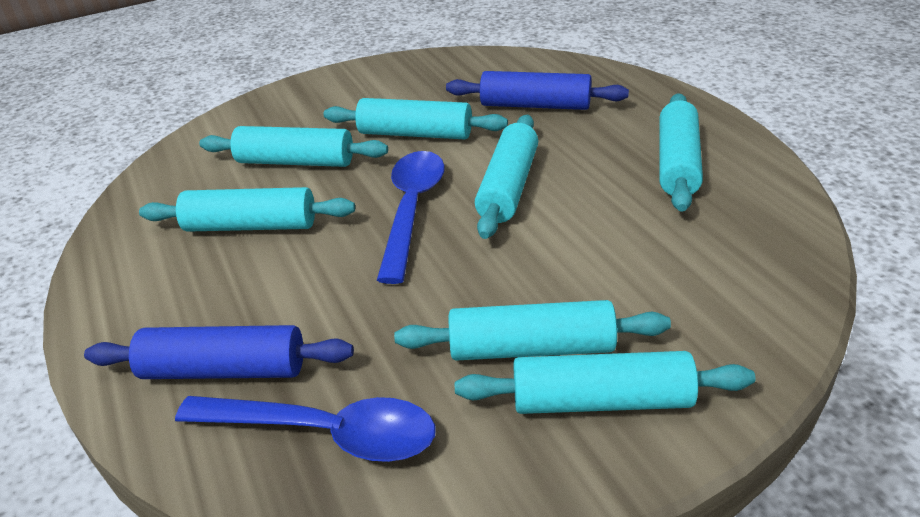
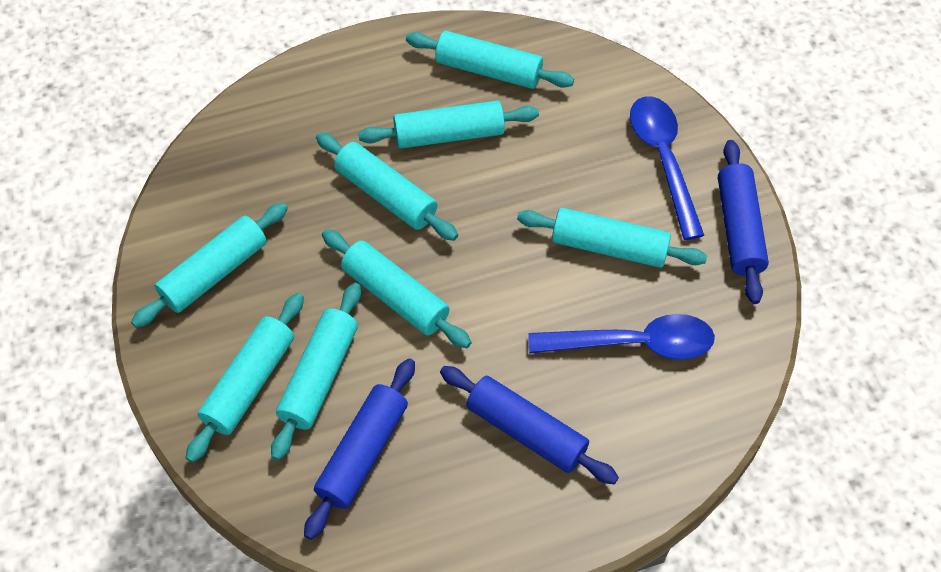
blue rolling pin: 2 -> 3
turquoise rolling pin: 7 -> 8

